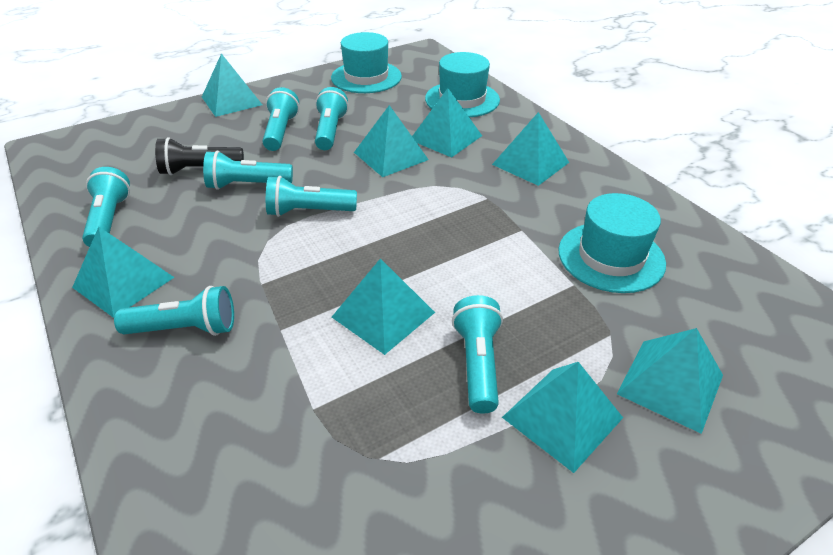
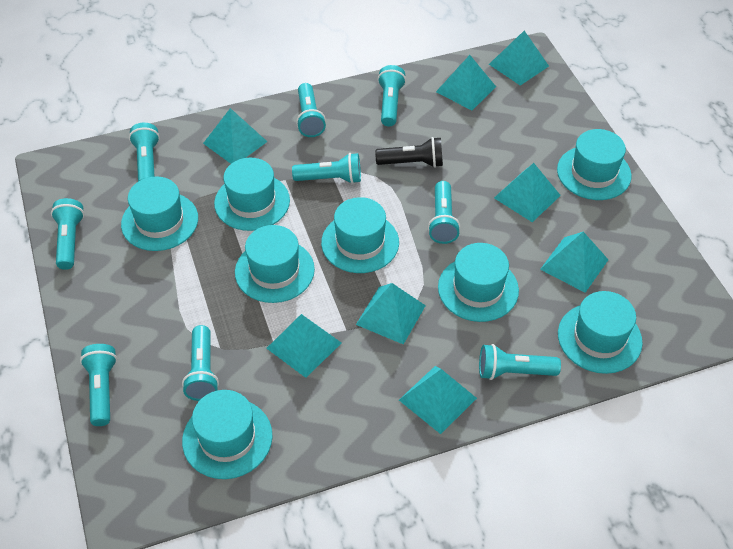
turquoise flashlight: 7 -> 9
turquoise hat: 3 -> 8

